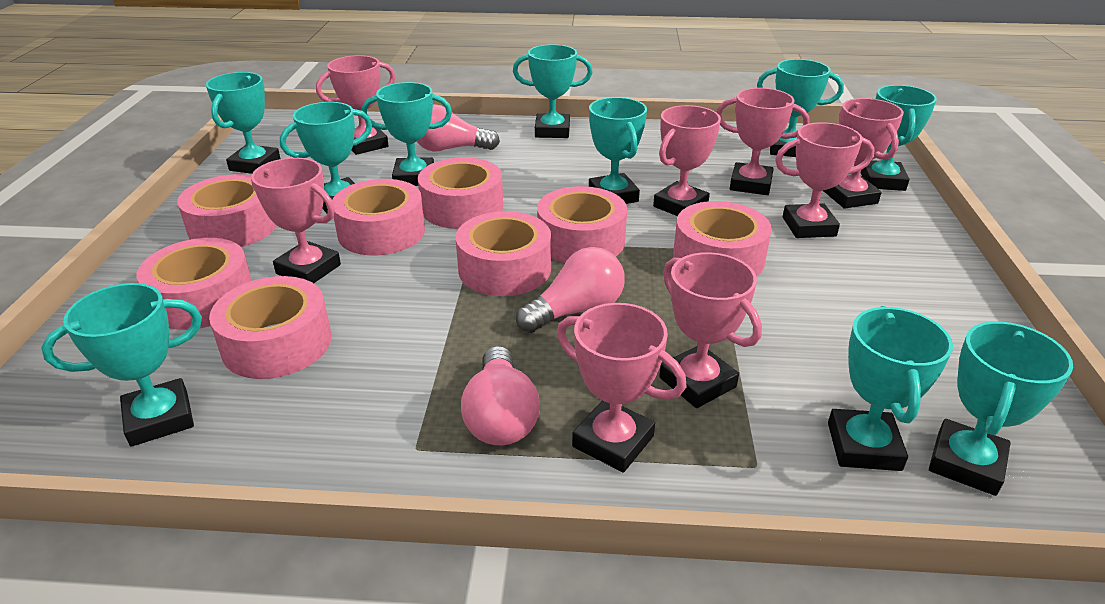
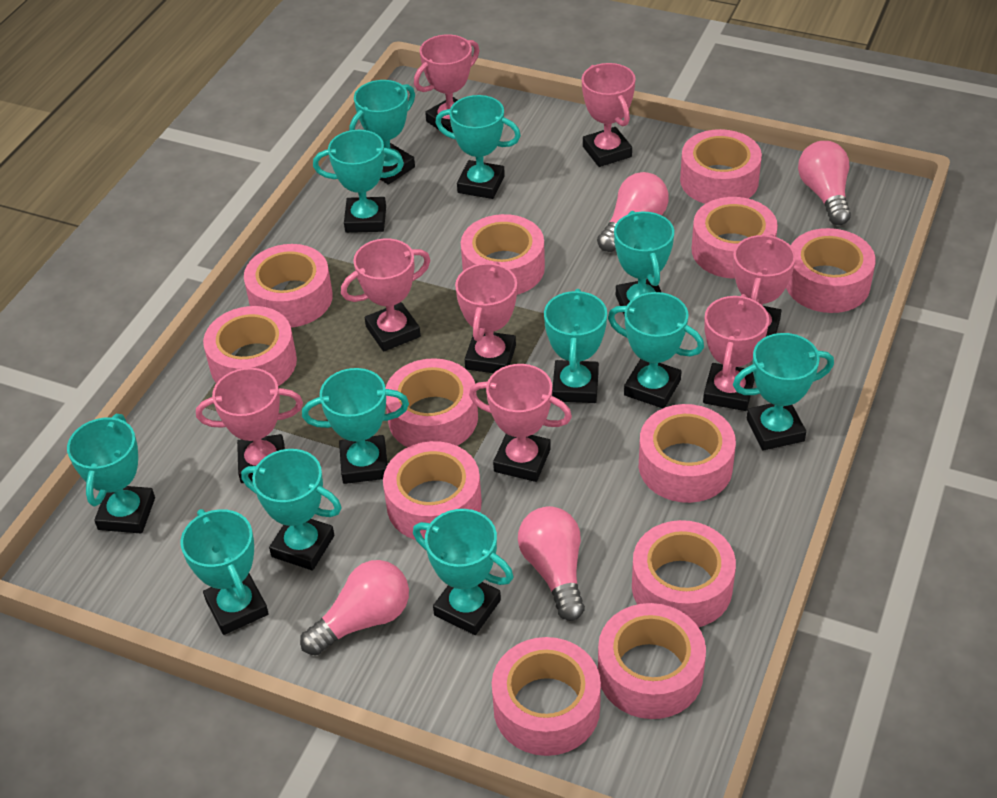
pink light bulb: 3 -> 4
pink tape: 8 -> 12
turquoise trophy: 10 -> 12

